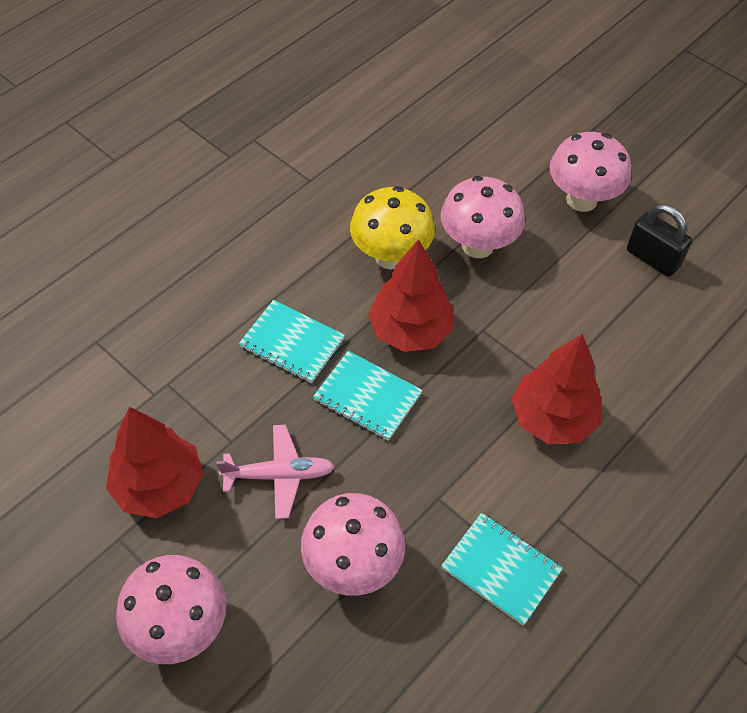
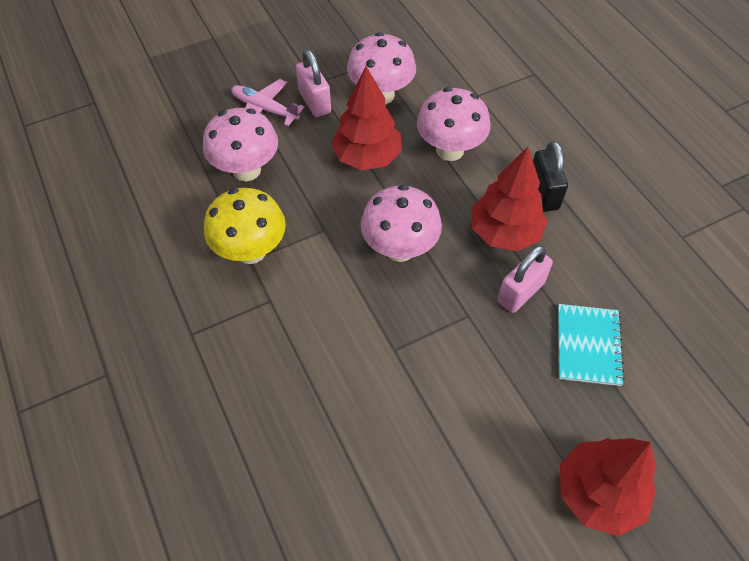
pink padlock: 0 -> 2
turquoise notebook: 3 -> 1

